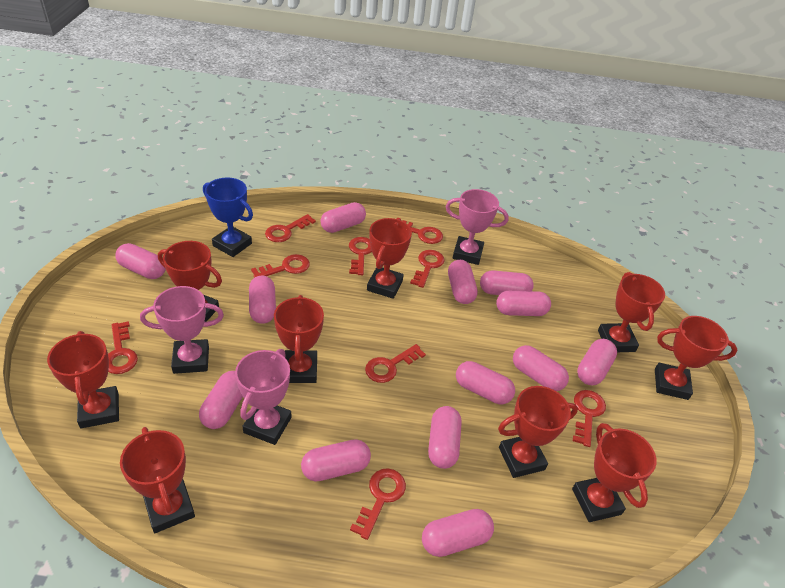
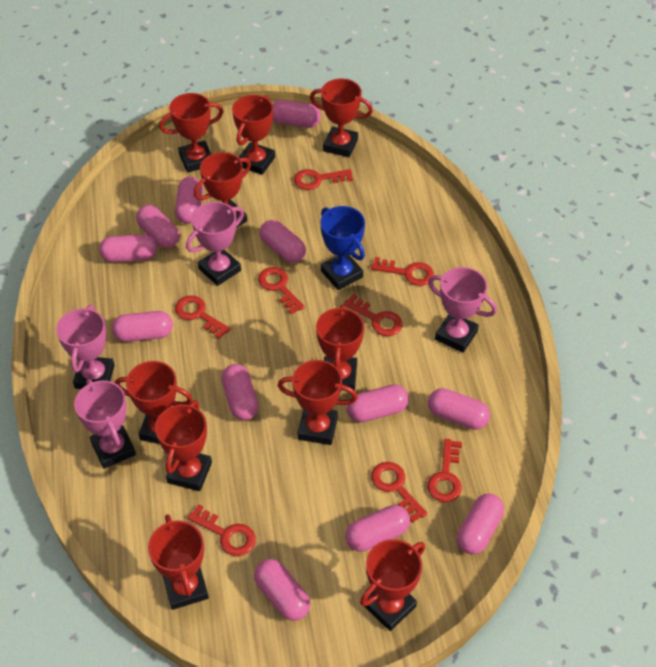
pink capsule: 13 -> 12
pink trophy: 3 -> 4
red key: 9 -> 8
red trophy: 9 -> 10

